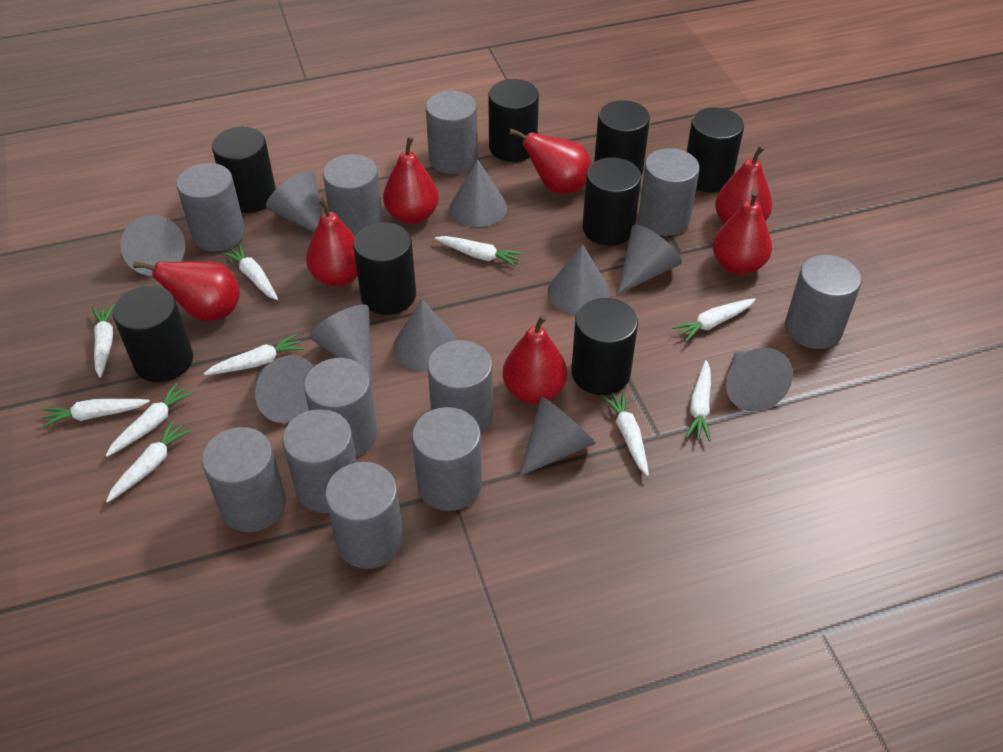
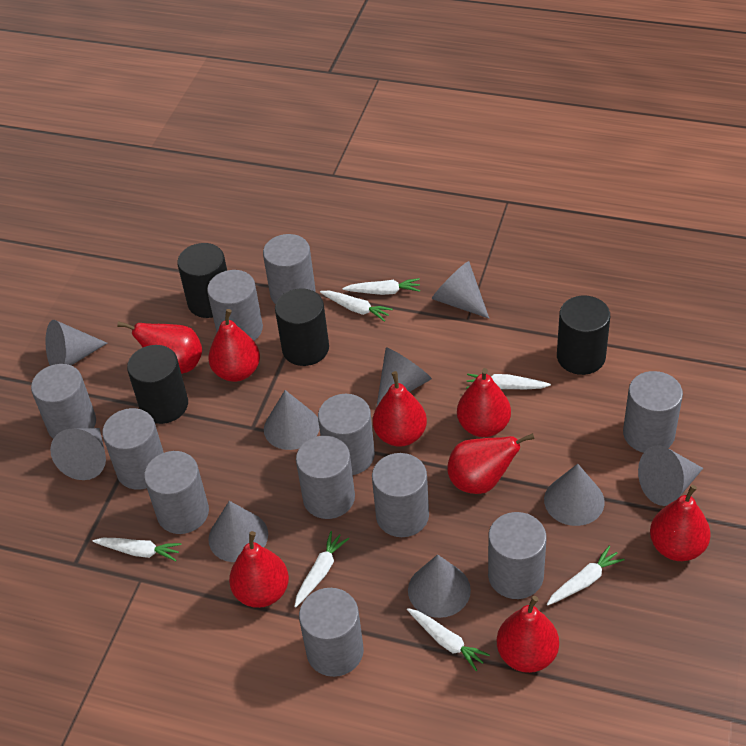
black cylinder: 8 -> 4
grey cone: 10 -> 9
red pear: 7 -> 8
white carrot: 10 -> 7

